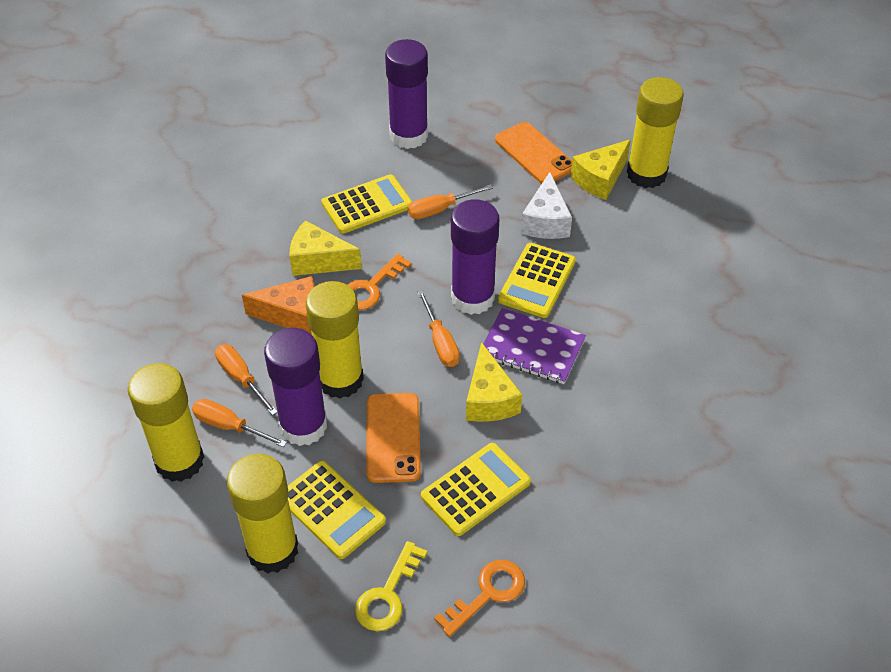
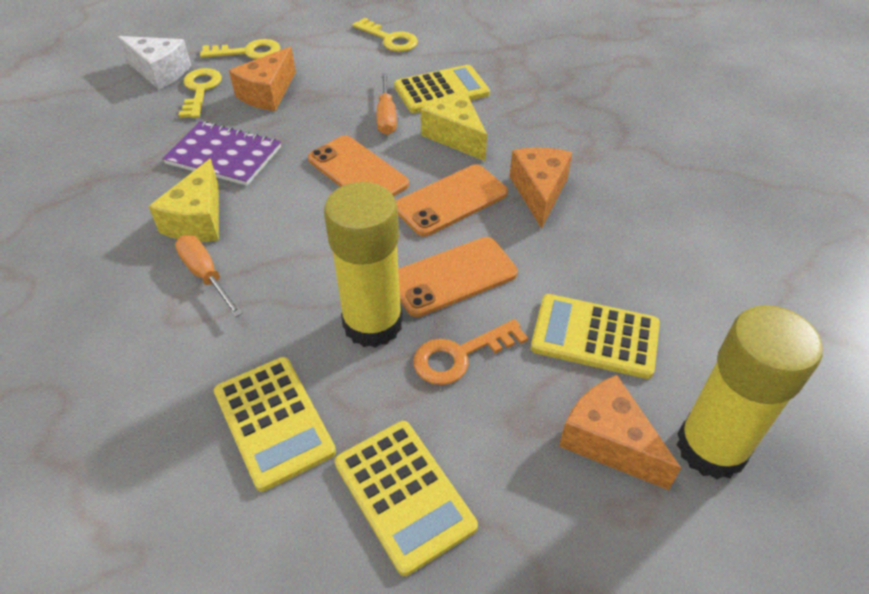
orange cheese: 1 -> 3
orange key: 2 -> 1
orange phone: 2 -> 3
orange screwdriver: 4 -> 2
purple glue stick: 3 -> 0
yellow cheese: 3 -> 2
yellow glue stick: 4 -> 2
yellow key: 1 -> 3

